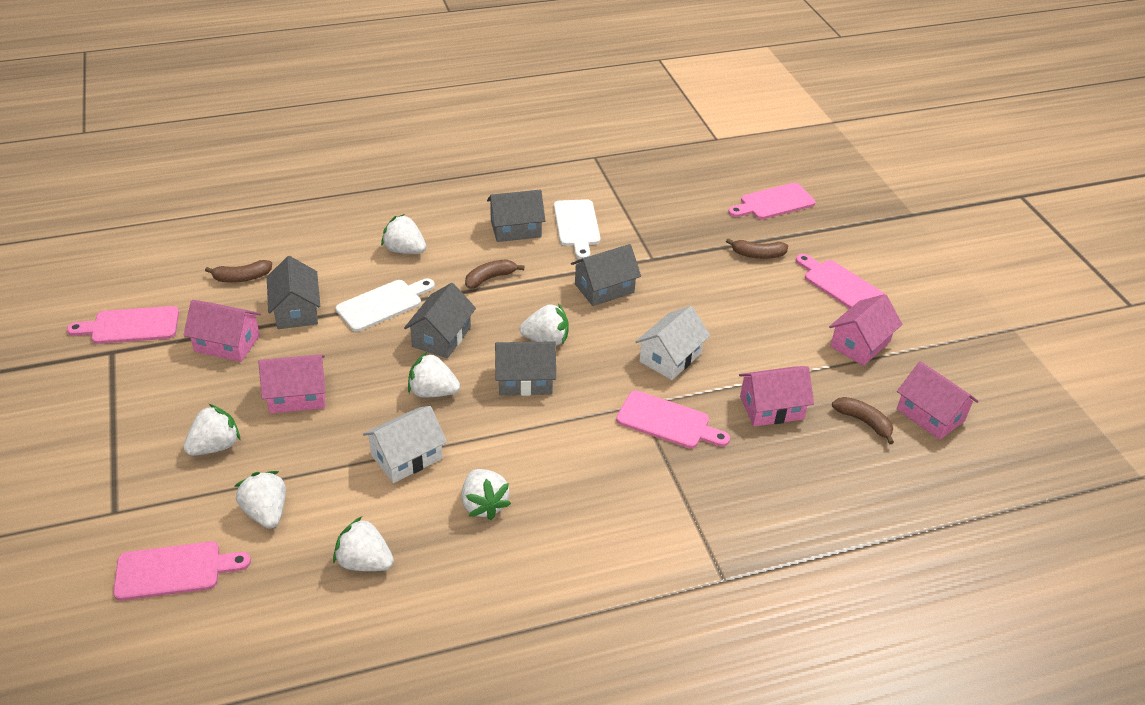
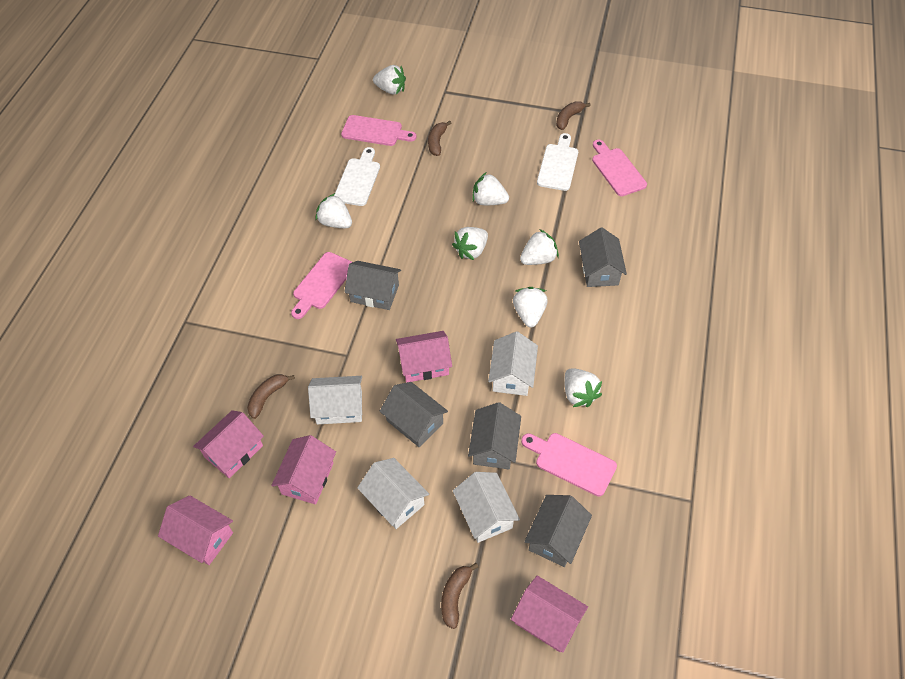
pink cutting board: 5 -> 4
white house: 2 -> 4

